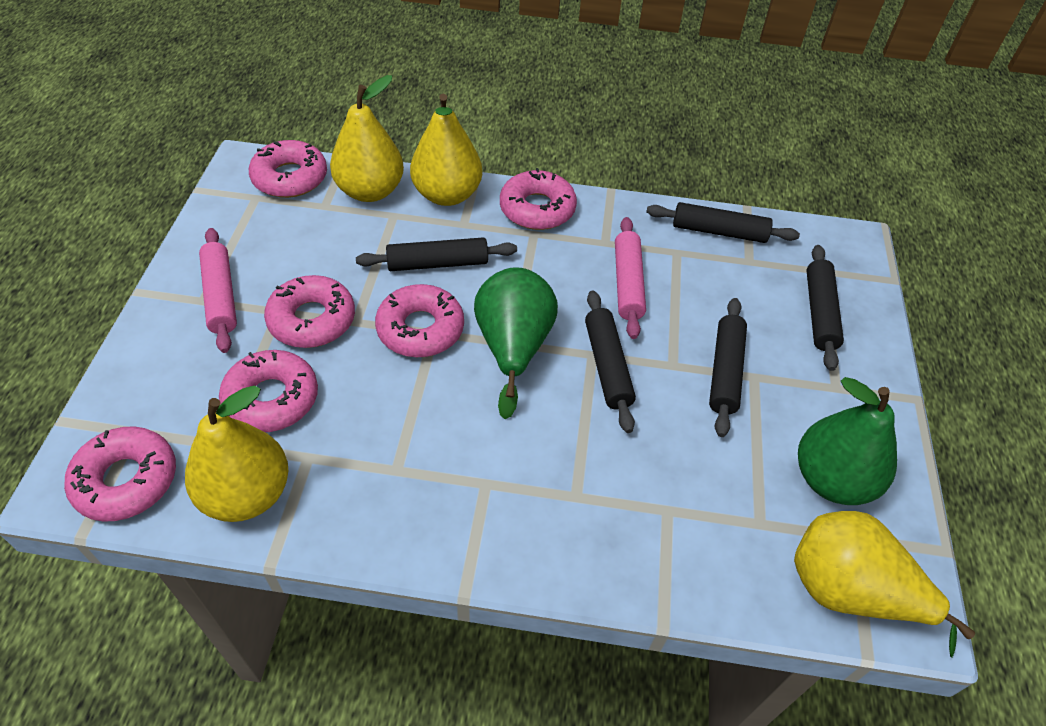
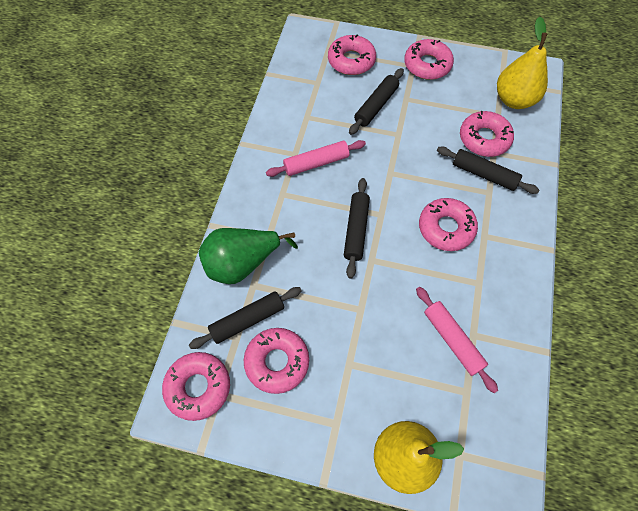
black rolling pin: 5 -> 4
green pear: 2 -> 1
yellow pear: 4 -> 2

